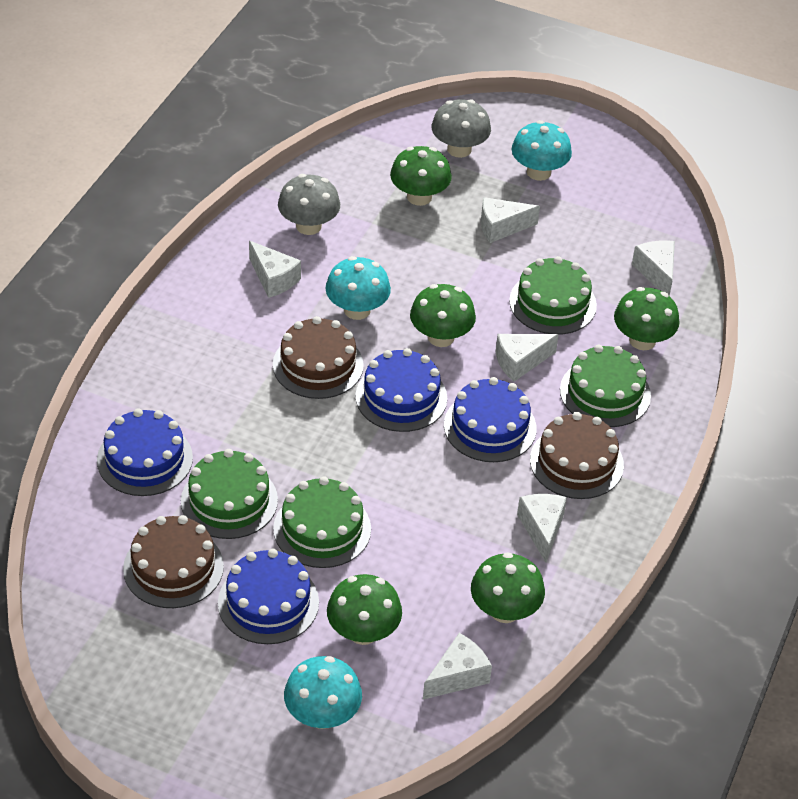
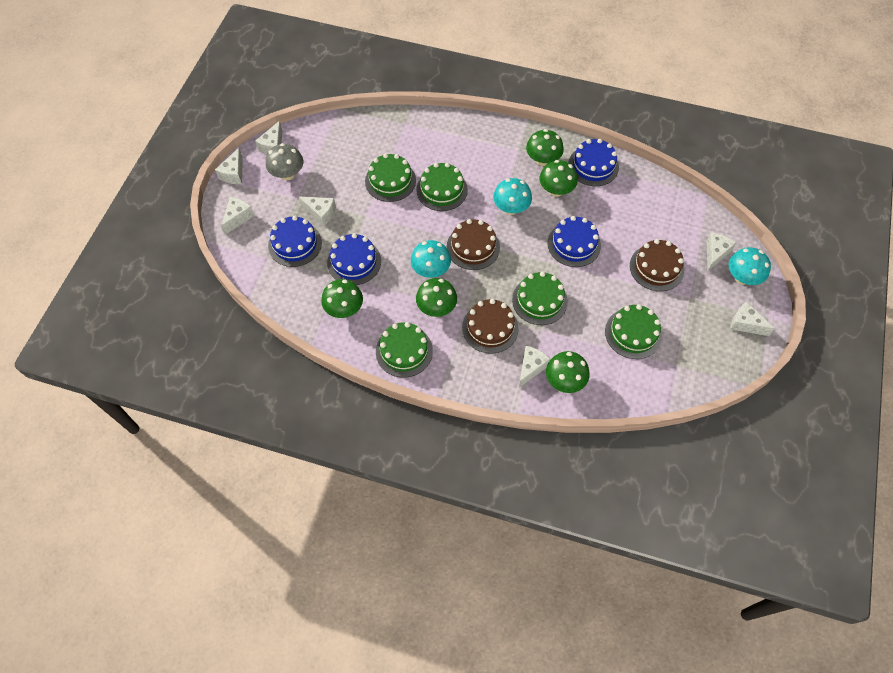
green cake: 4 -> 5
grey mushroom: 2 -> 1
white cheese: 6 -> 7

